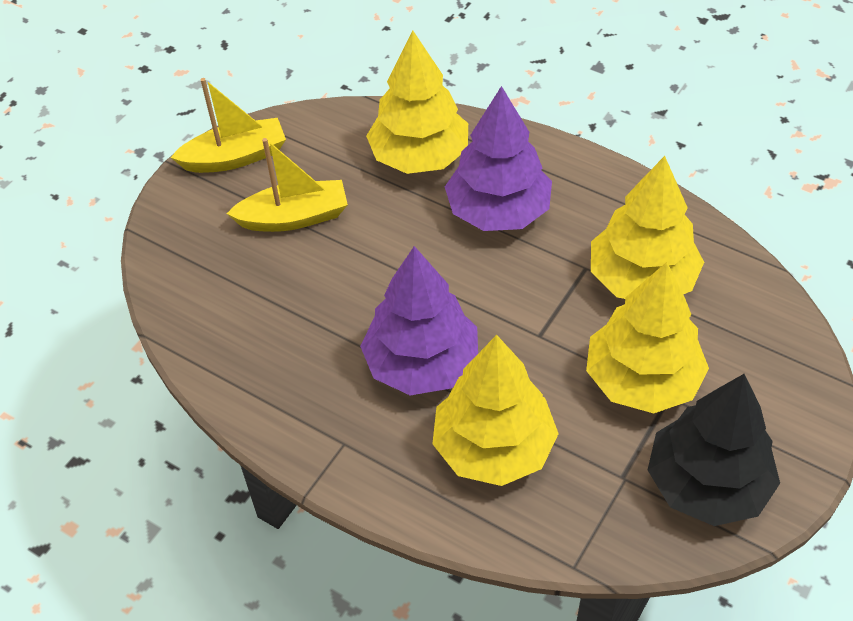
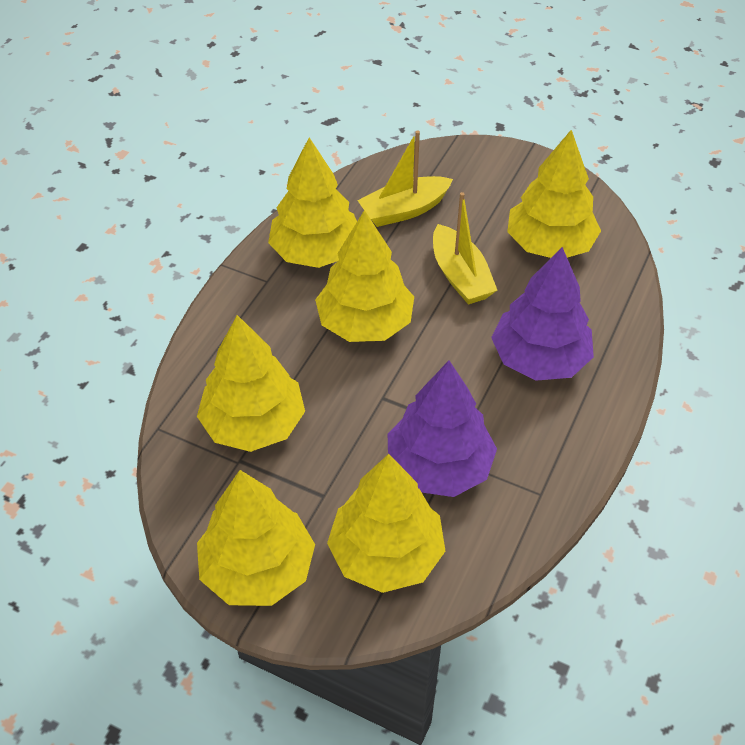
black tree: 1 -> 0
yellow tree: 4 -> 6

